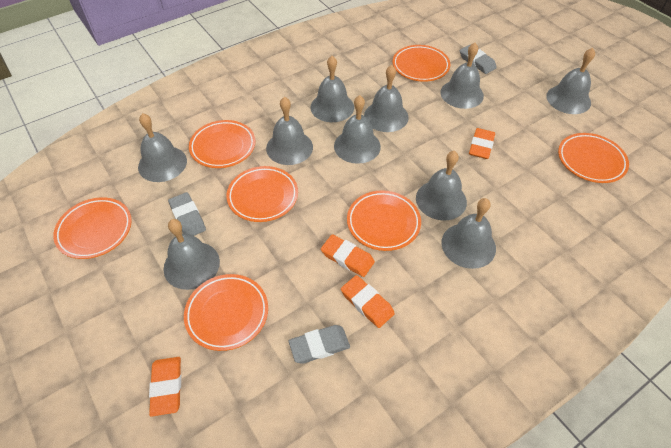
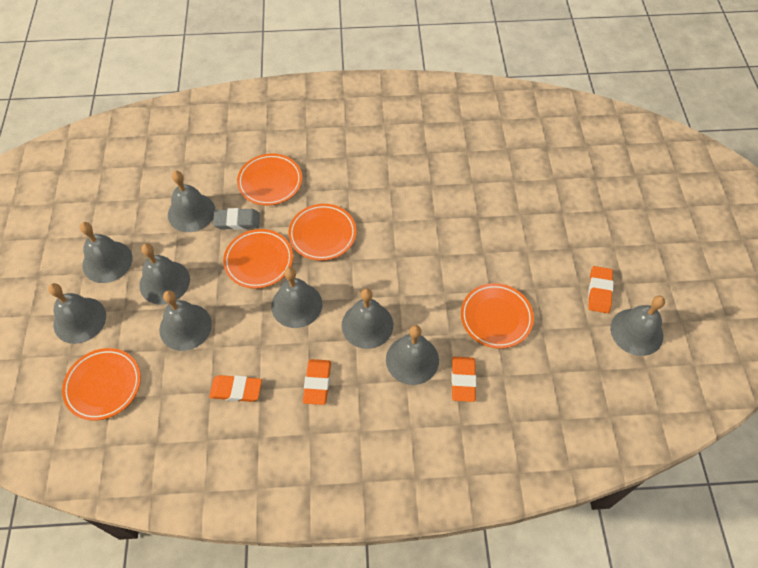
grey bell: 10 -> 9
grey eraser: 3 -> 1
orange plate: 7 -> 5

